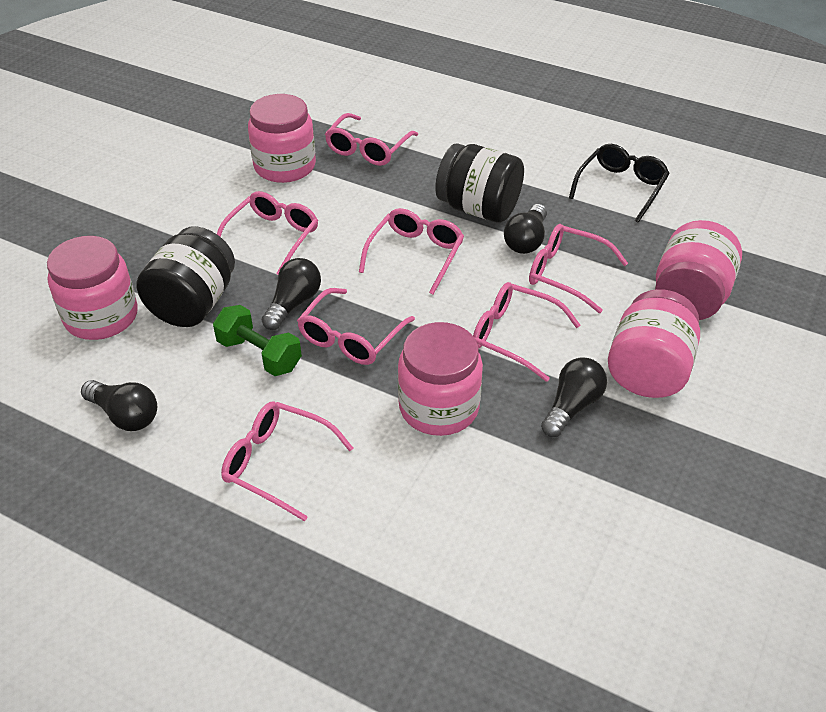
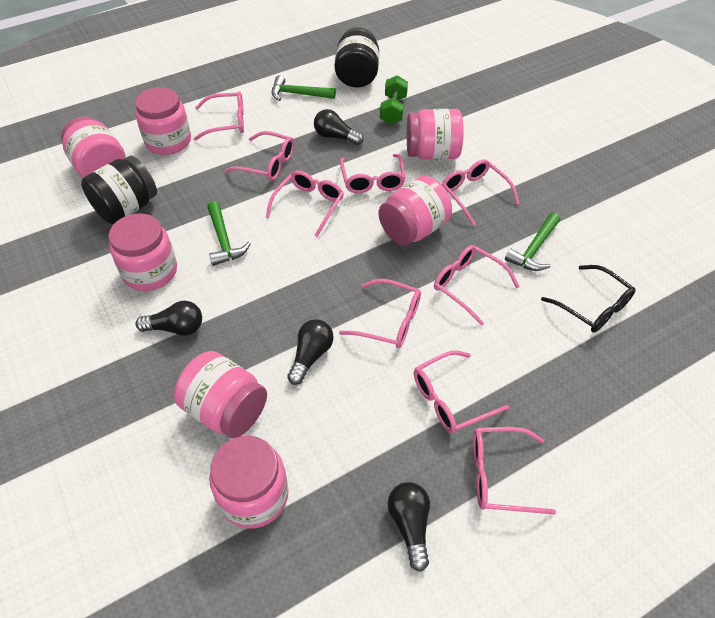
green hammer: 0 -> 3
pink glasses: 7 -> 9
pink jar: 5 -> 7

